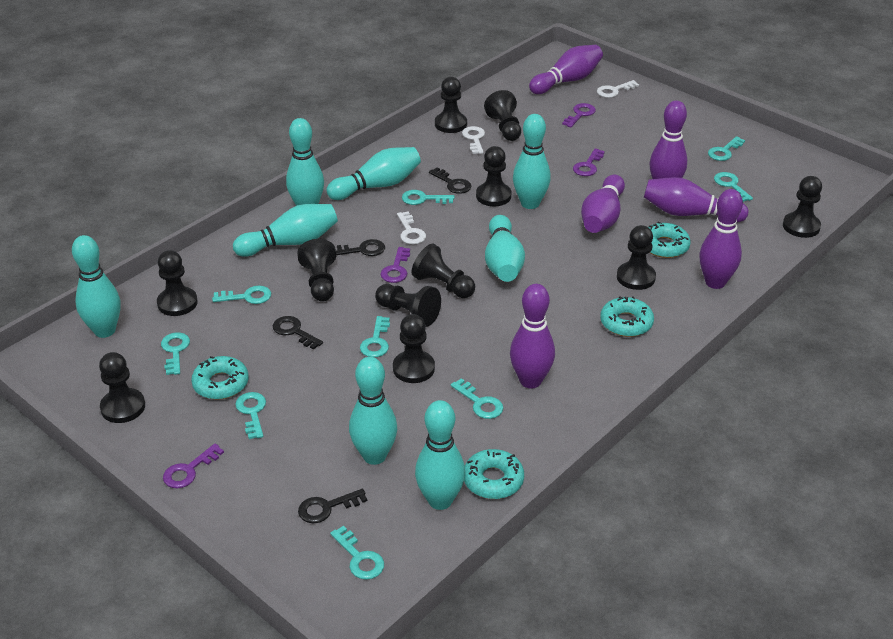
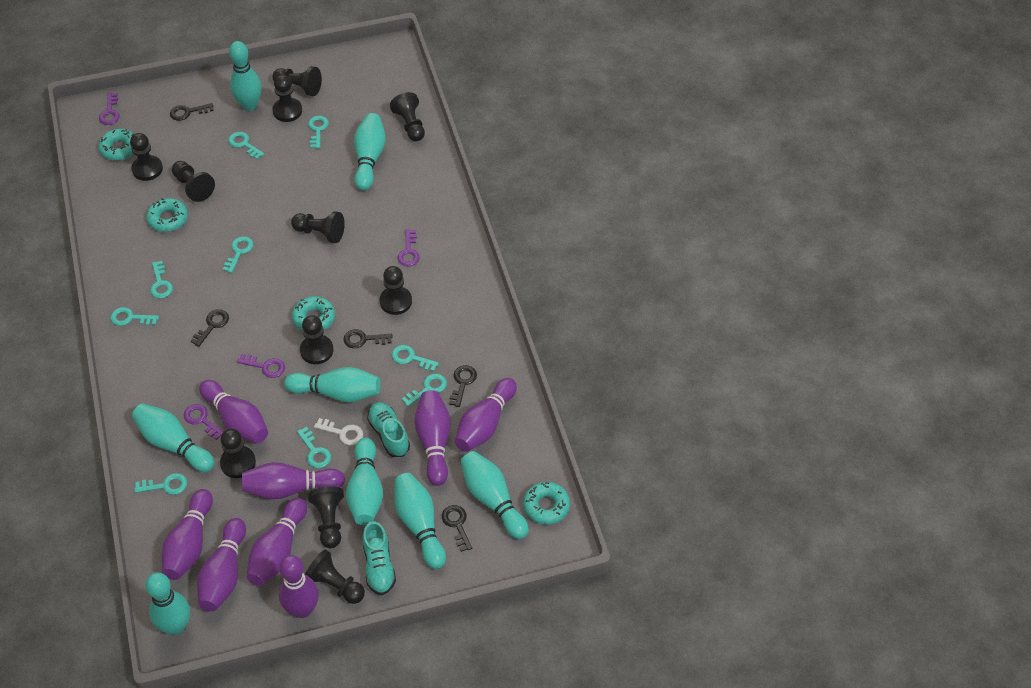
black key: 4 -> 5
purple bowling pin: 6 -> 8
turquoise shoe: 0 -> 2
white key: 3 -> 1

